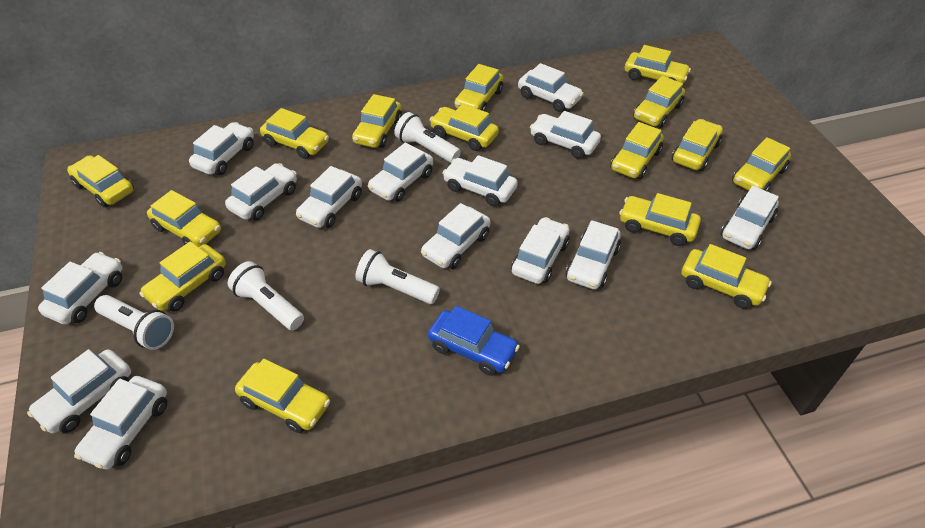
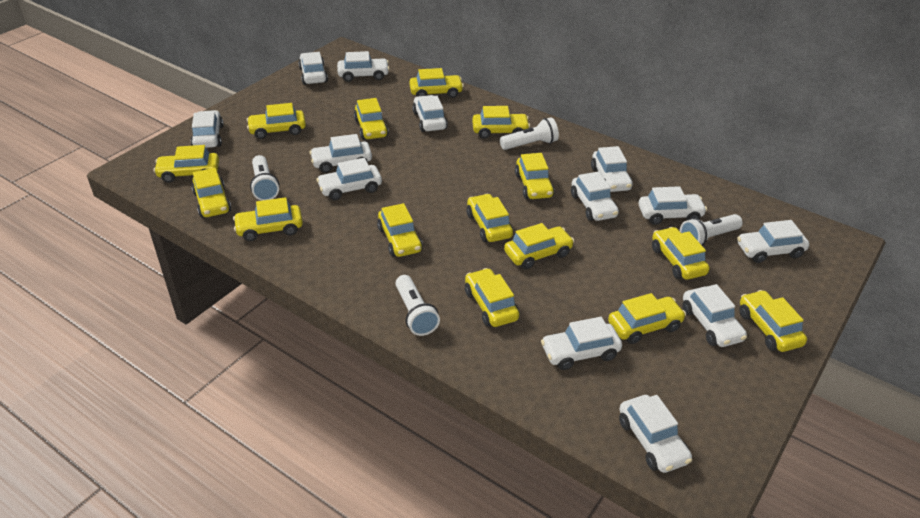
blue car: 1 -> 0
white car: 14 -> 13

